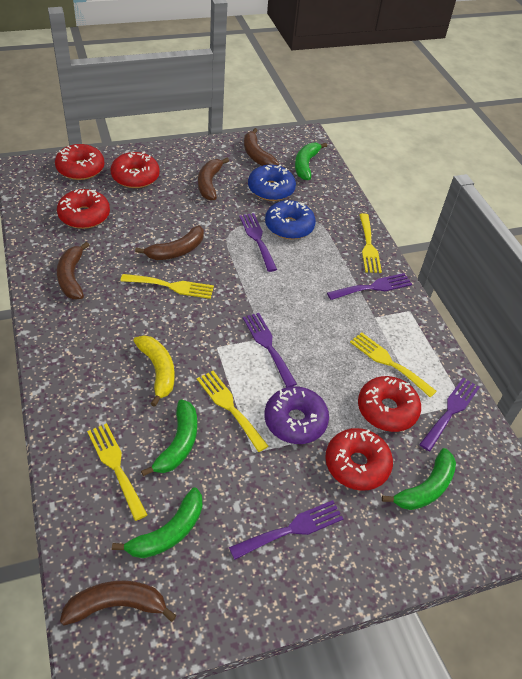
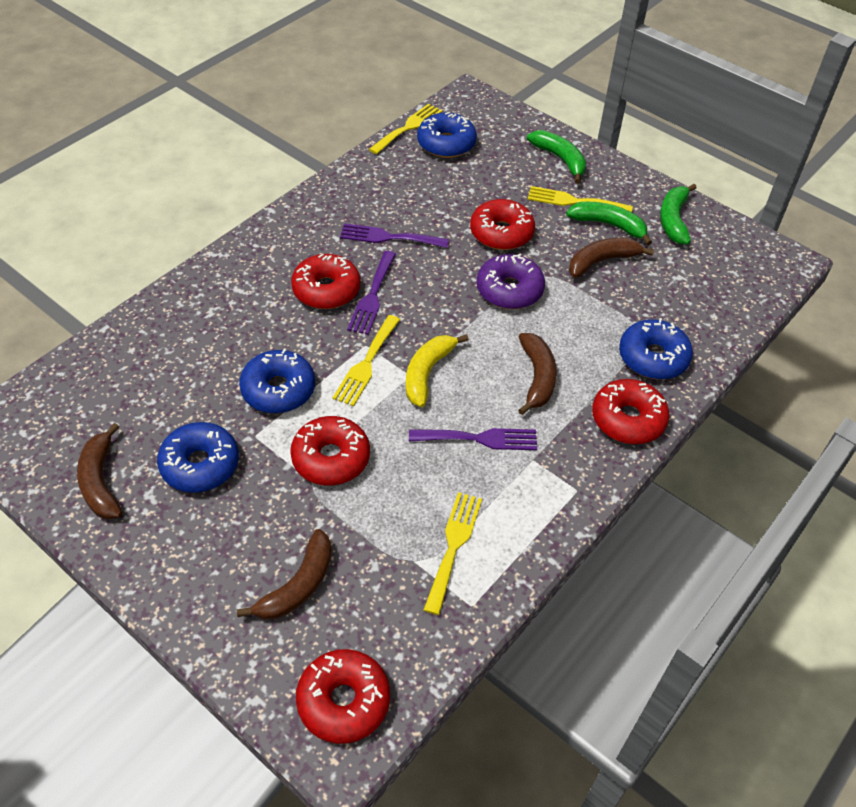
blue donut: 2 -> 4
brown banana: 5 -> 4
green banana: 4 -> 3
purple fork: 5 -> 3
yellow fork: 5 -> 4

